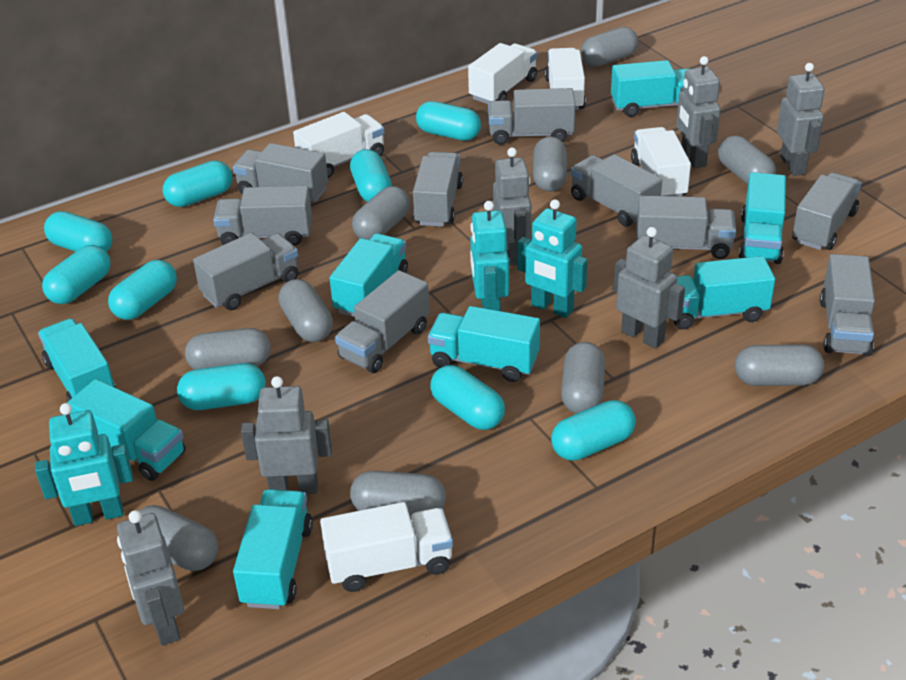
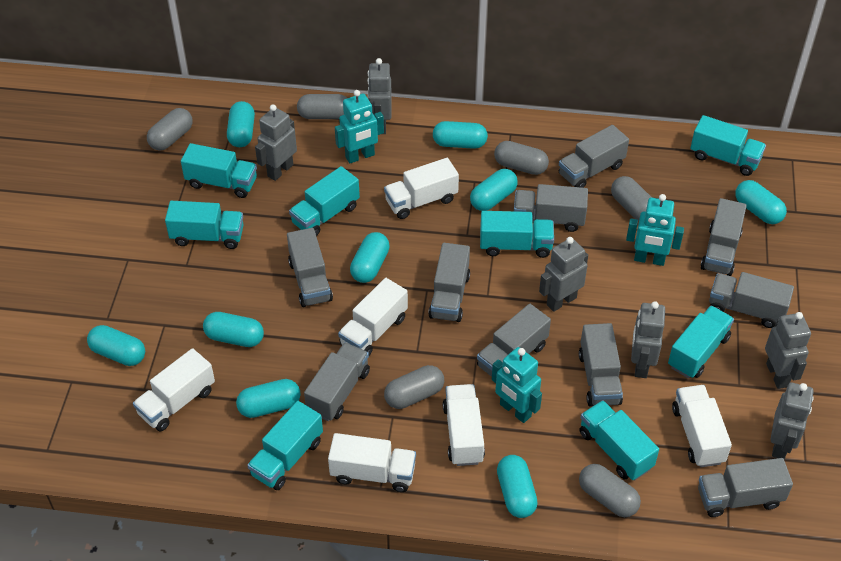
grey capsule: 10 -> 6
white truck: 5 -> 6

